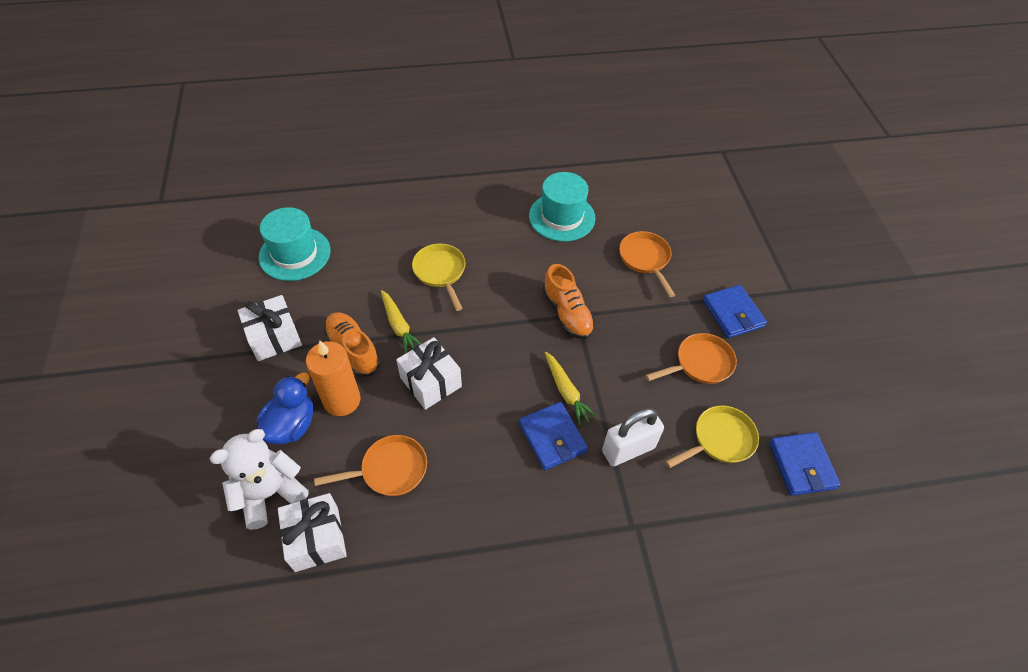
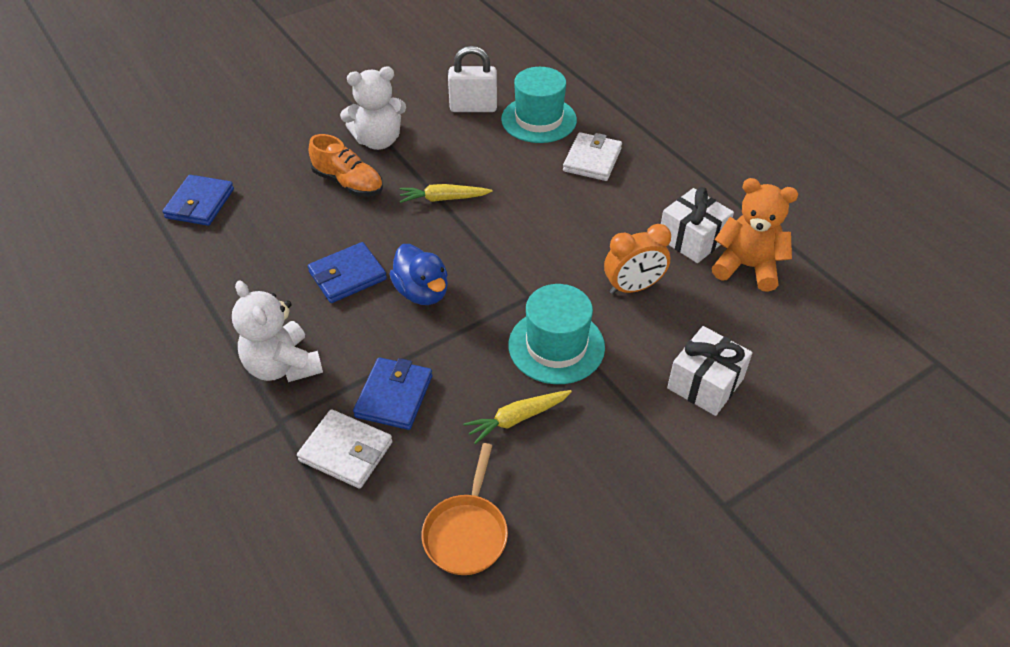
orange candle: 1 -> 0
orange clock: 0 -> 1
orange pan: 3 -> 1
orange shoe: 2 -> 1
orange teddy bear: 0 -> 1
white gift: 3 -> 2
white teddy bear: 1 -> 2
white wallet: 0 -> 2
yellow pan: 2 -> 0

